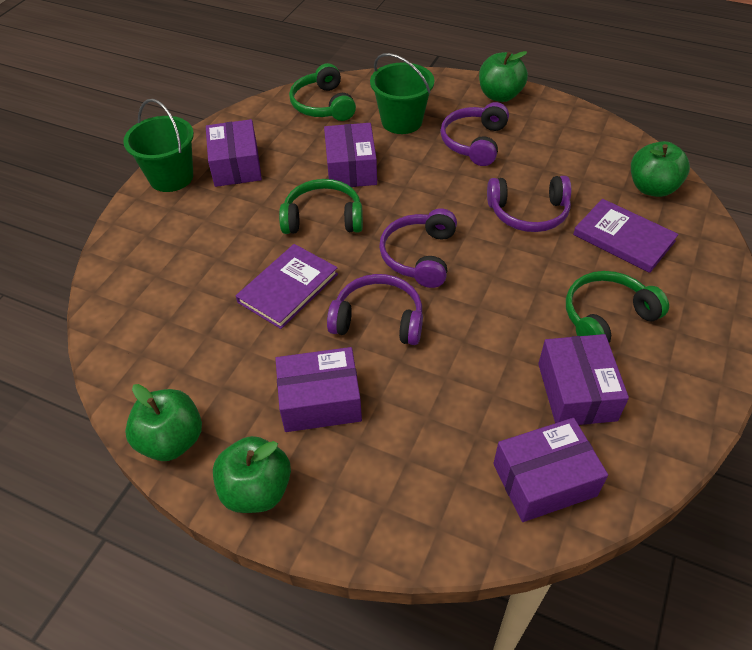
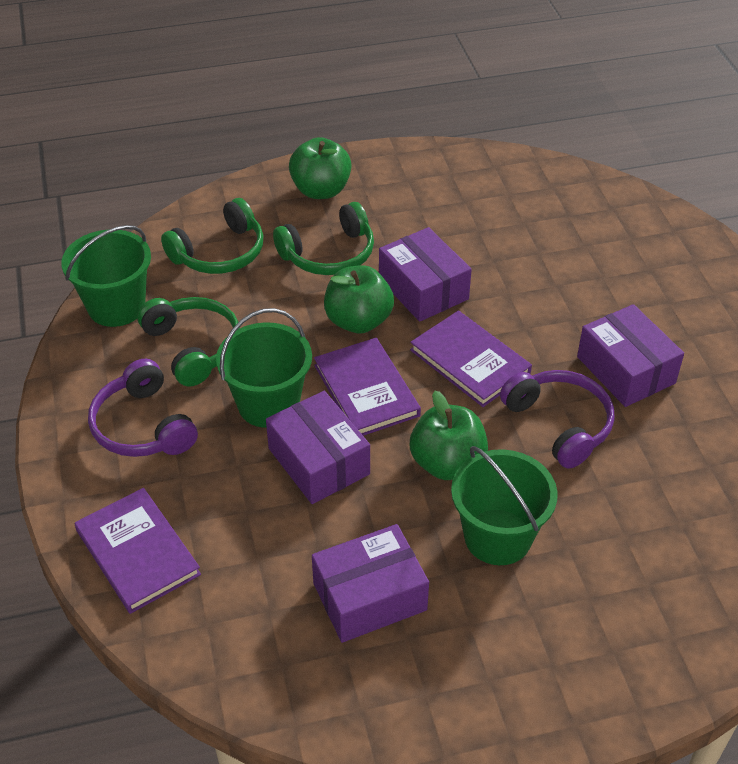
green apple: 4 -> 3
green bucket: 2 -> 3
purple book: 2 -> 3
purple box: 5 -> 4
purple headphones: 4 -> 2

